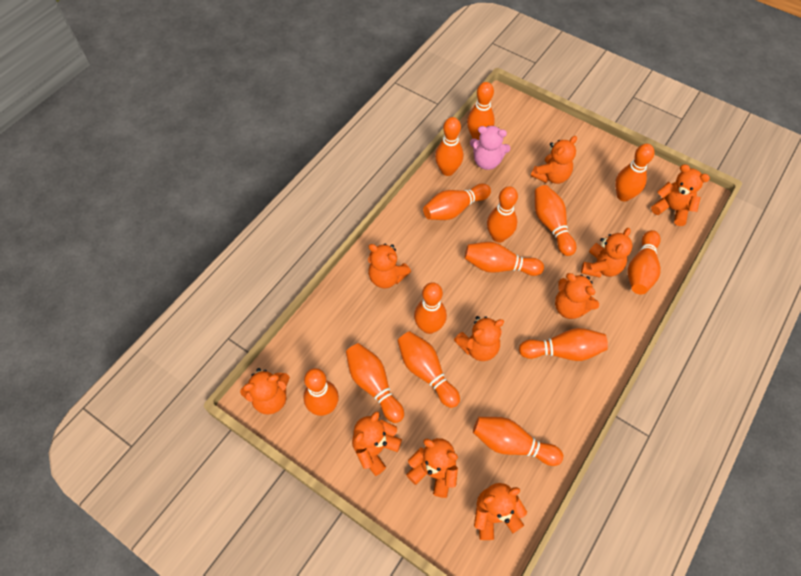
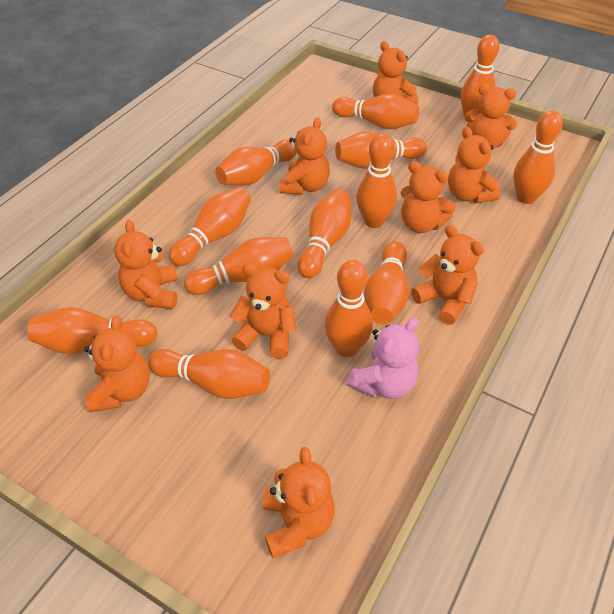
orange bowling pin: 14 -> 13

